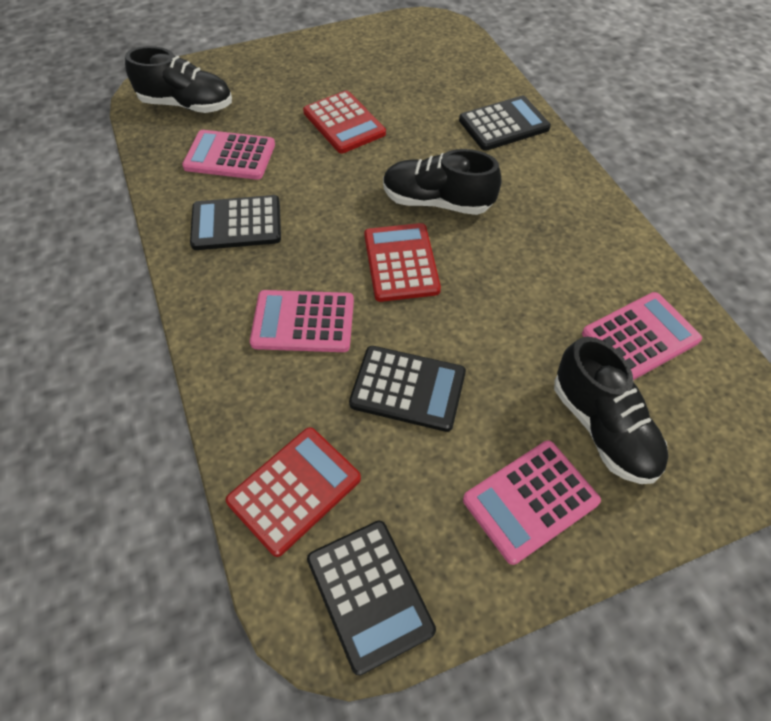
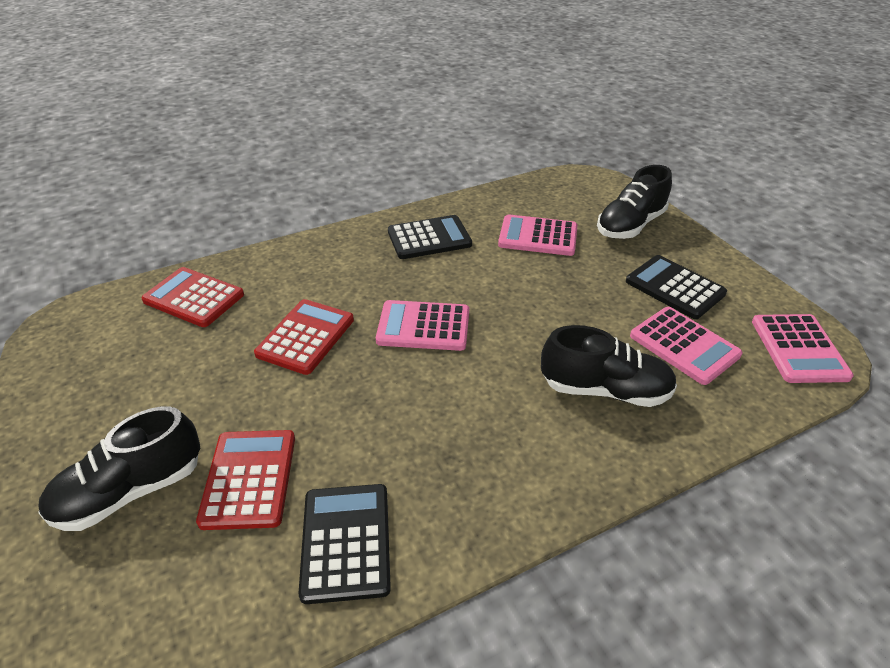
black calculator: 4 -> 3

